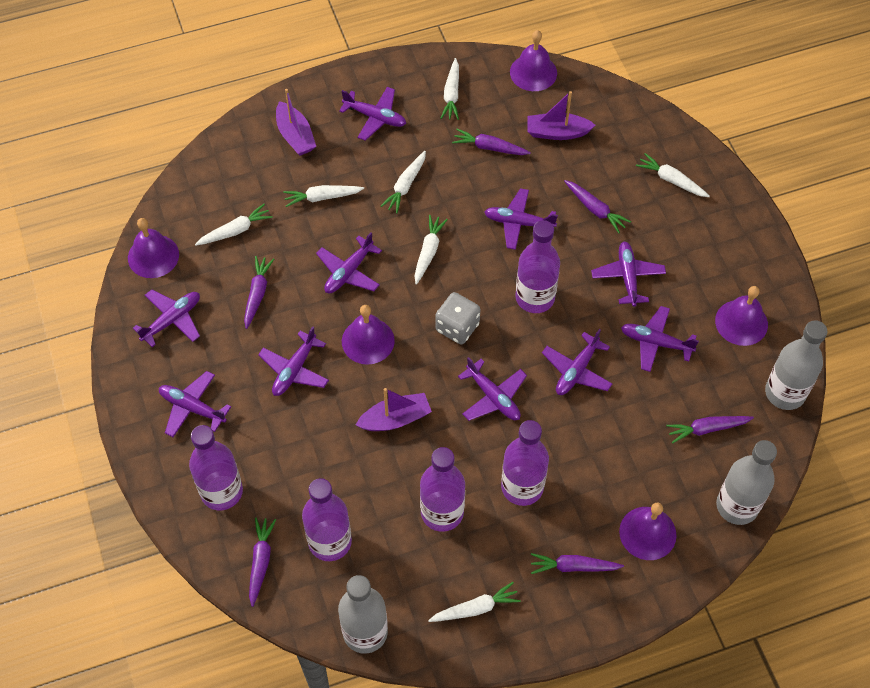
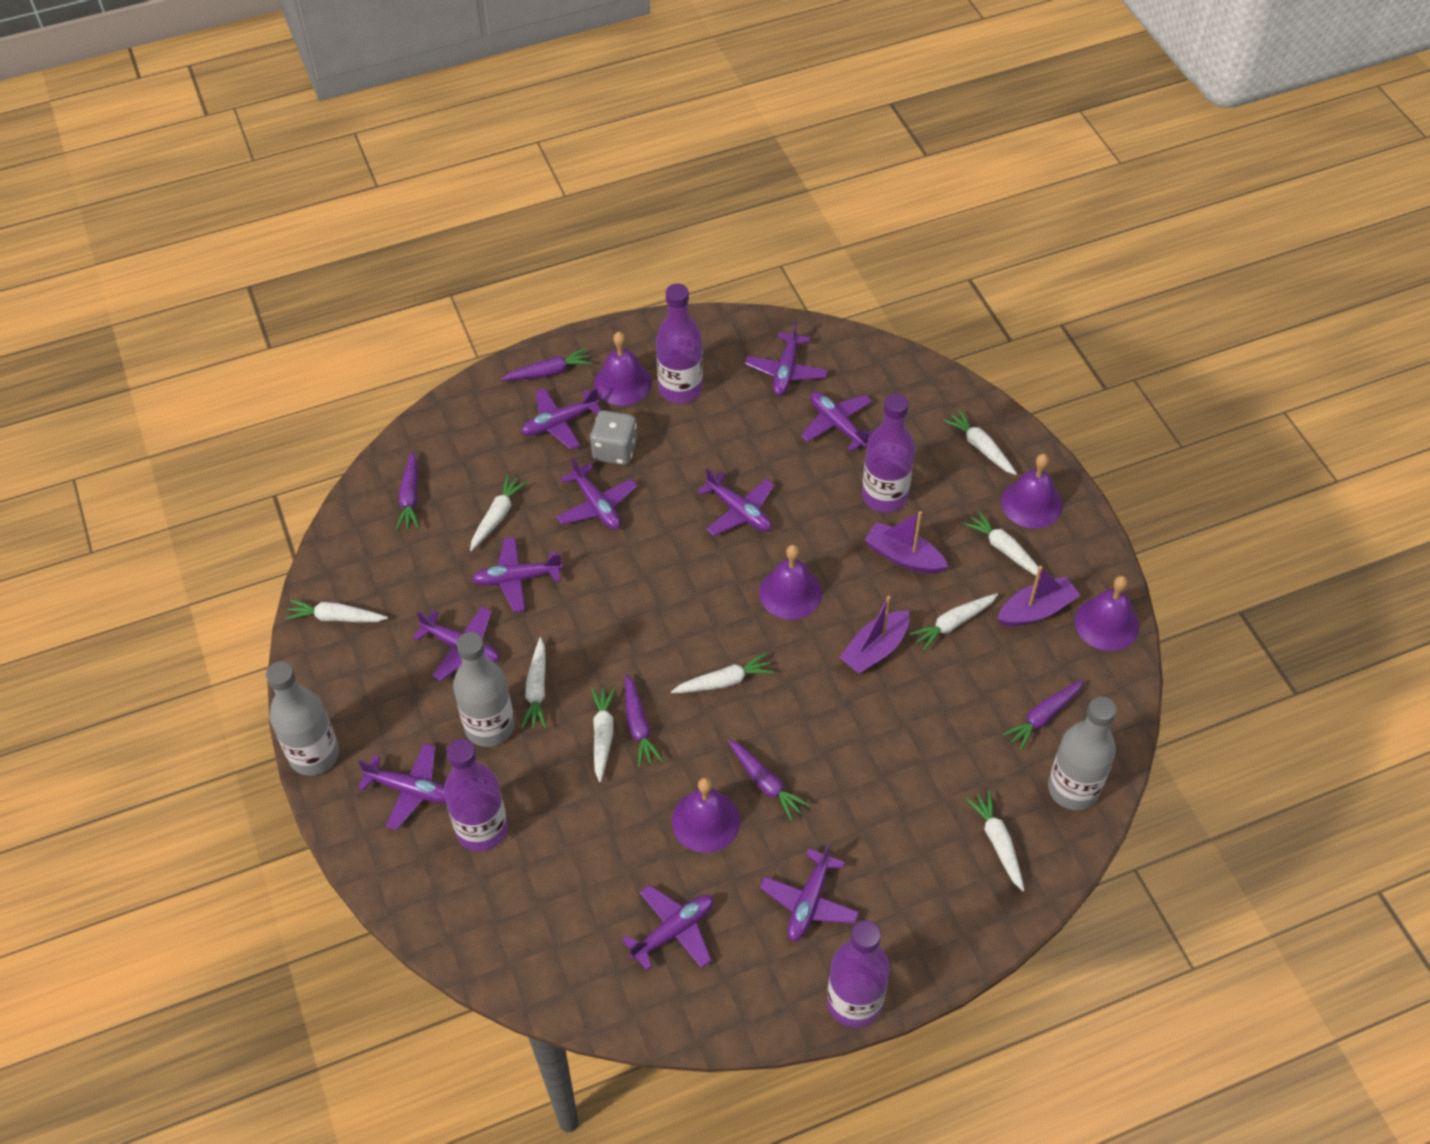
purple bottle: 5 -> 4
purple carrot: 6 -> 5
white carrot: 7 -> 9

